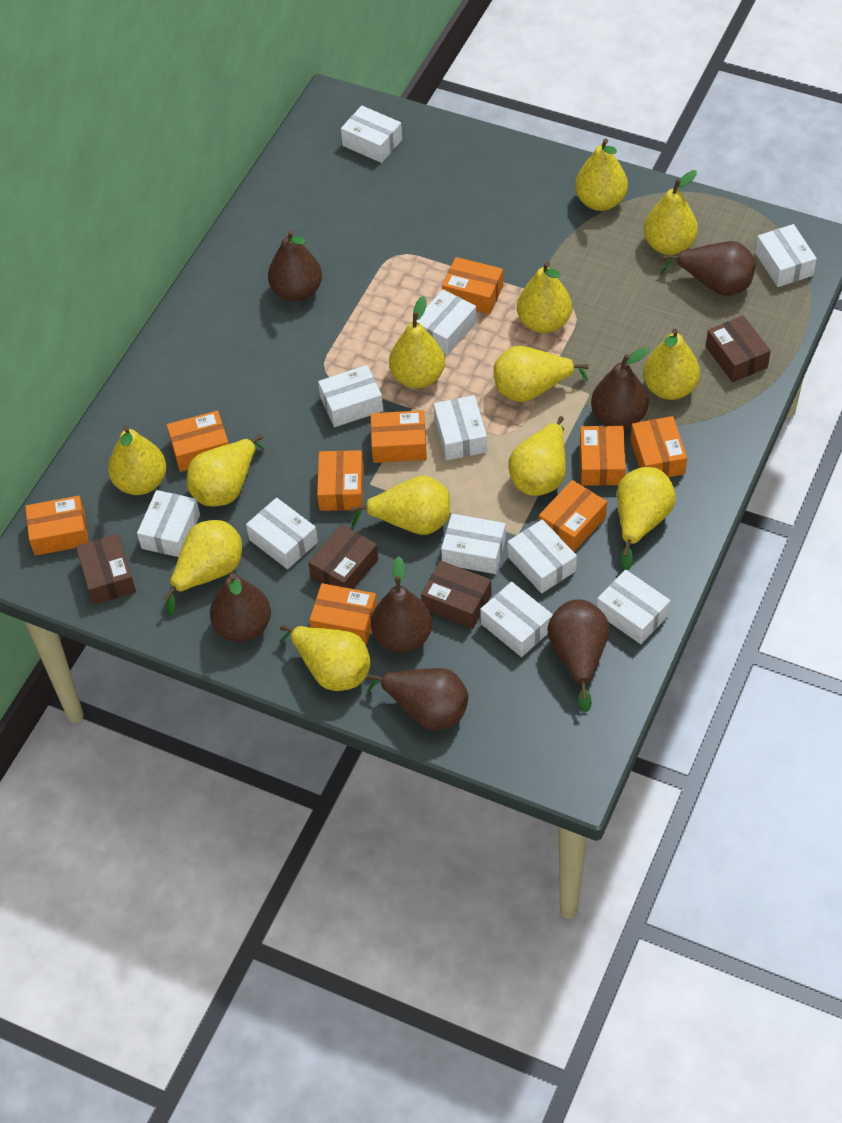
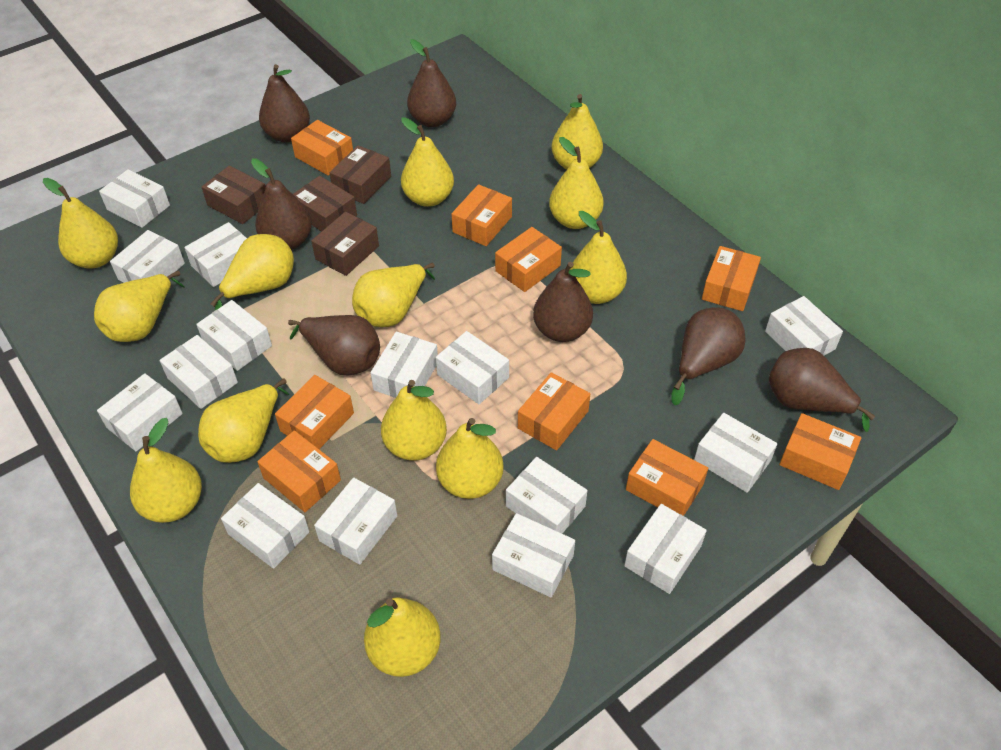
white box: 11 -> 15

